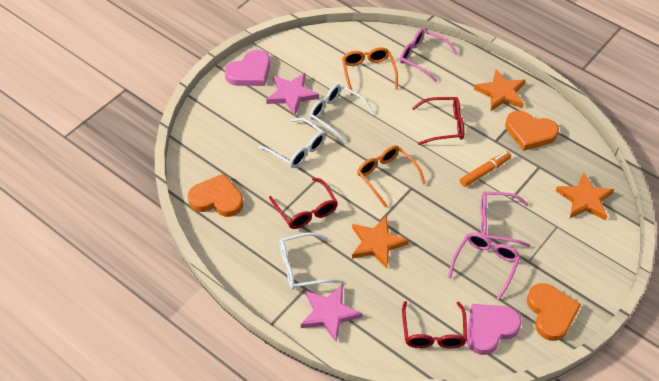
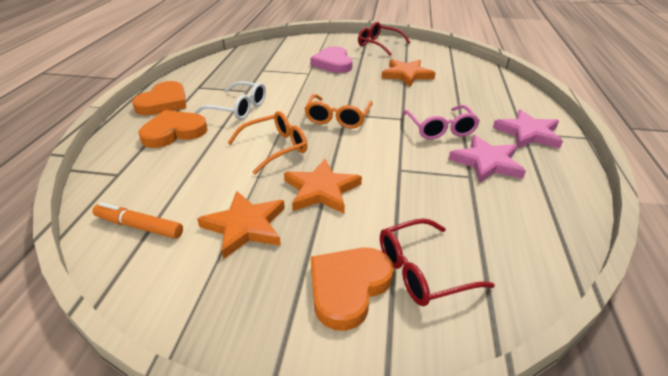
pink glasses: 3 -> 1
pink heart: 2 -> 1
red glasses: 3 -> 2
white glasses: 3 -> 1

